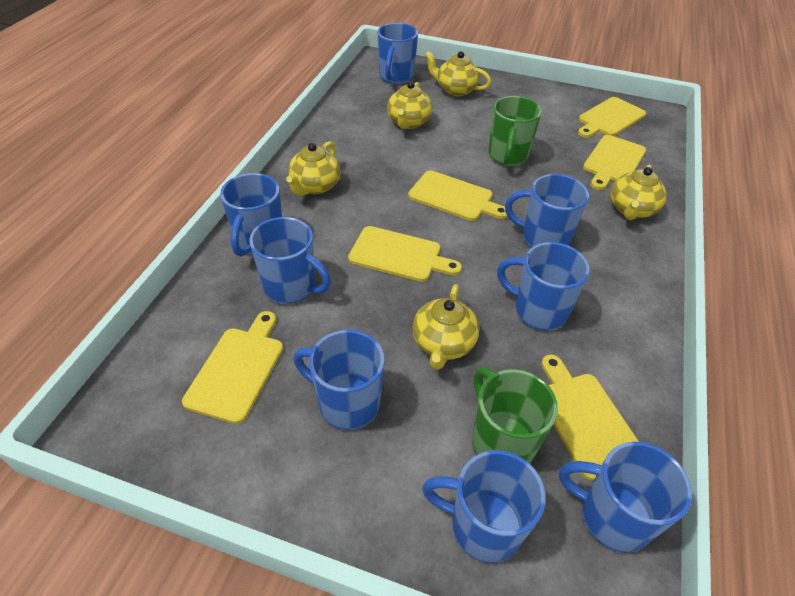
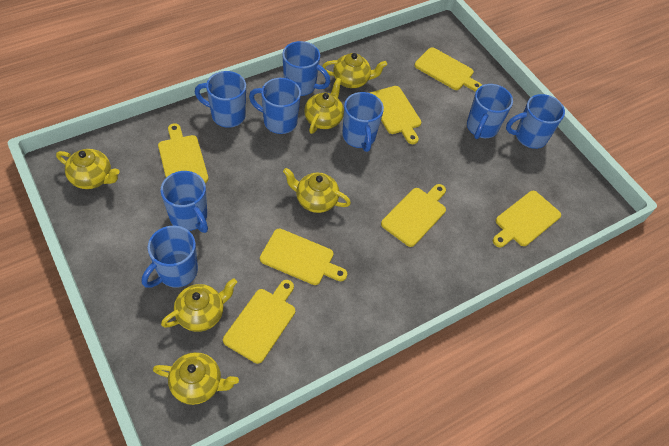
green mug: 2 -> 0
yellow cutting board: 6 -> 7
yellow teapot: 5 -> 6

